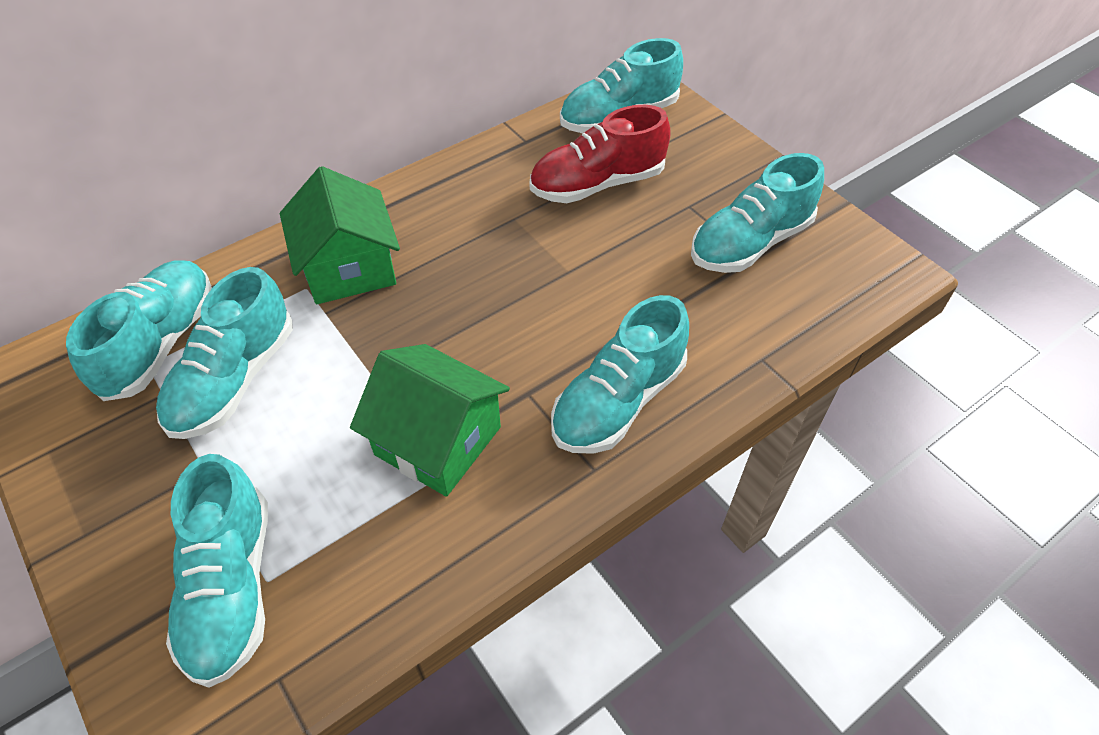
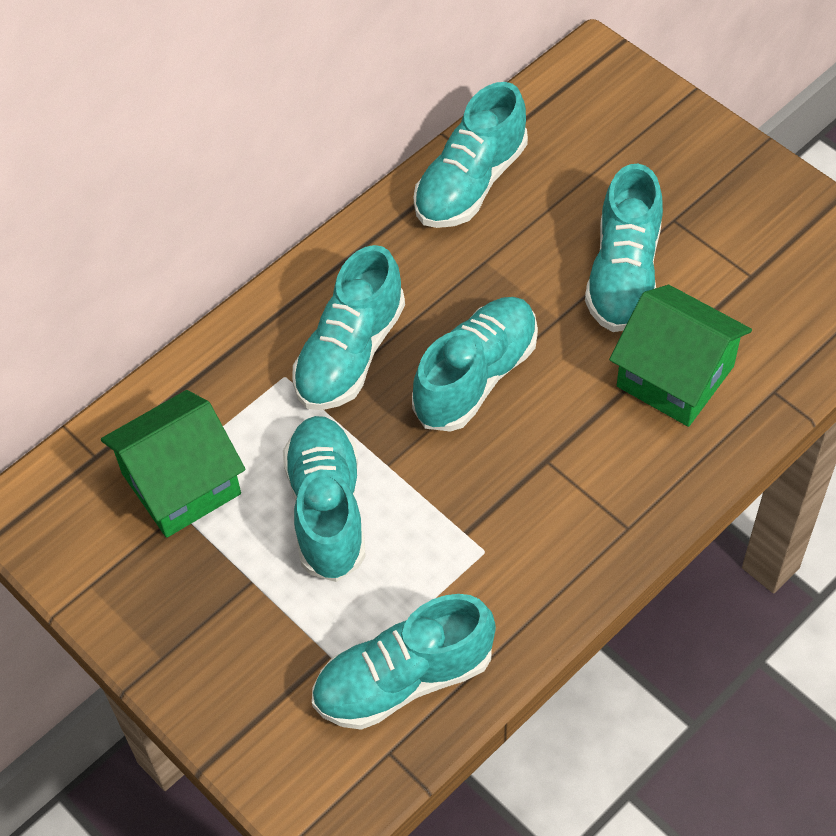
red shoe: 1 -> 0

